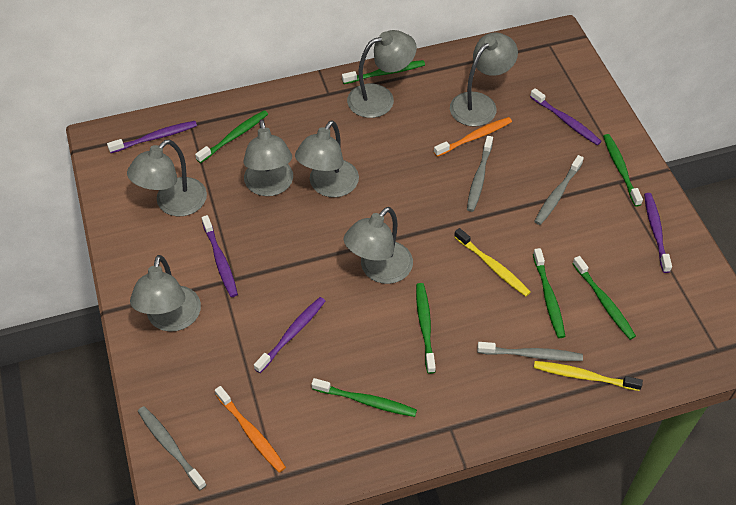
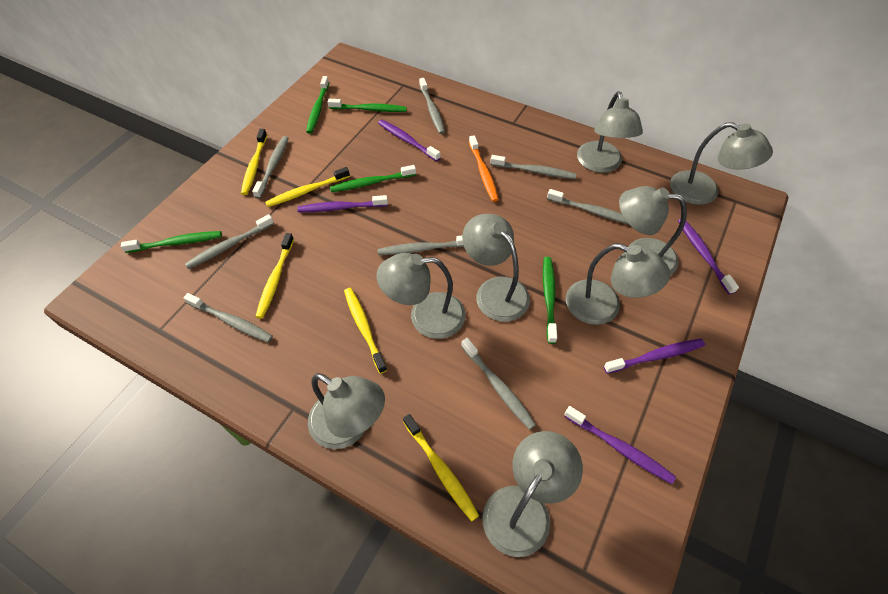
green toothbrush: 7 -> 5
grey lamp: 7 -> 8
grey toothbrush: 4 -> 8
orange toothbrush: 2 -> 1
yellow toothbrush: 2 -> 5

